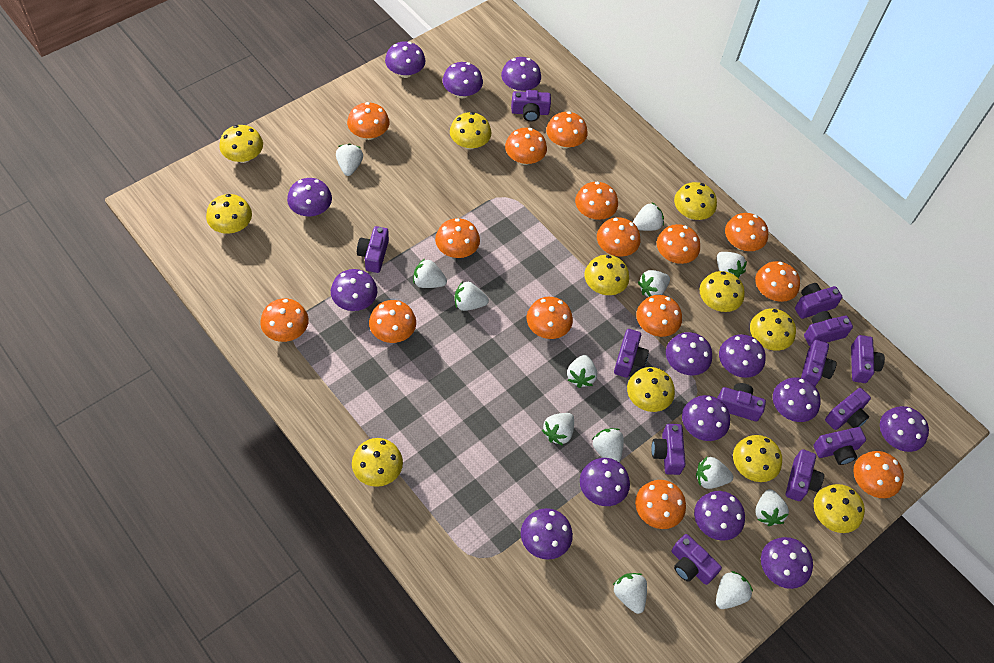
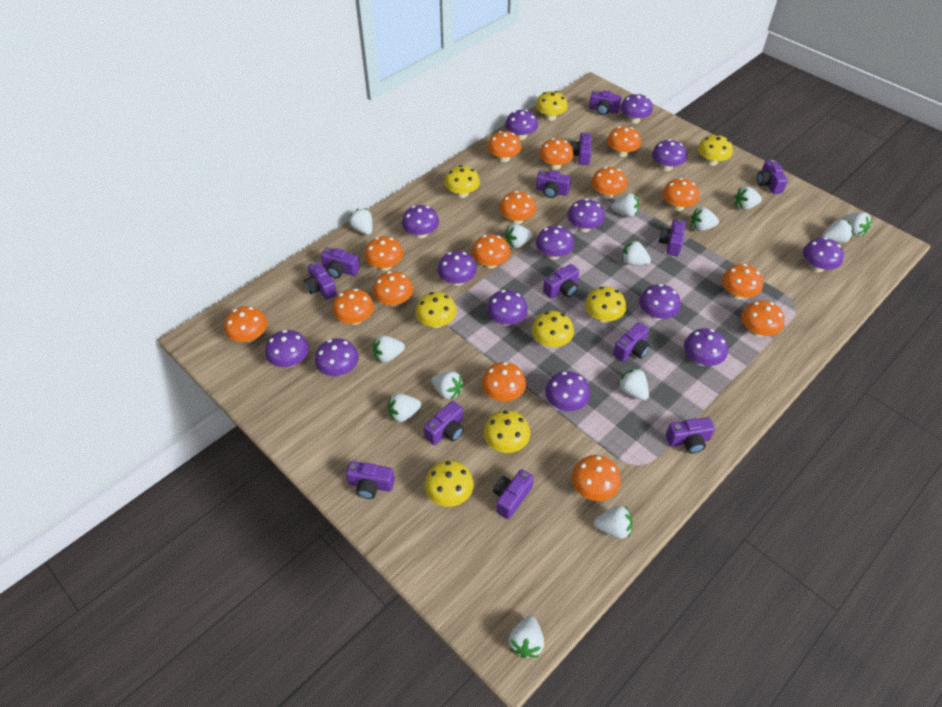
white strawberry: 13 -> 14
yellow mushroom: 11 -> 8

